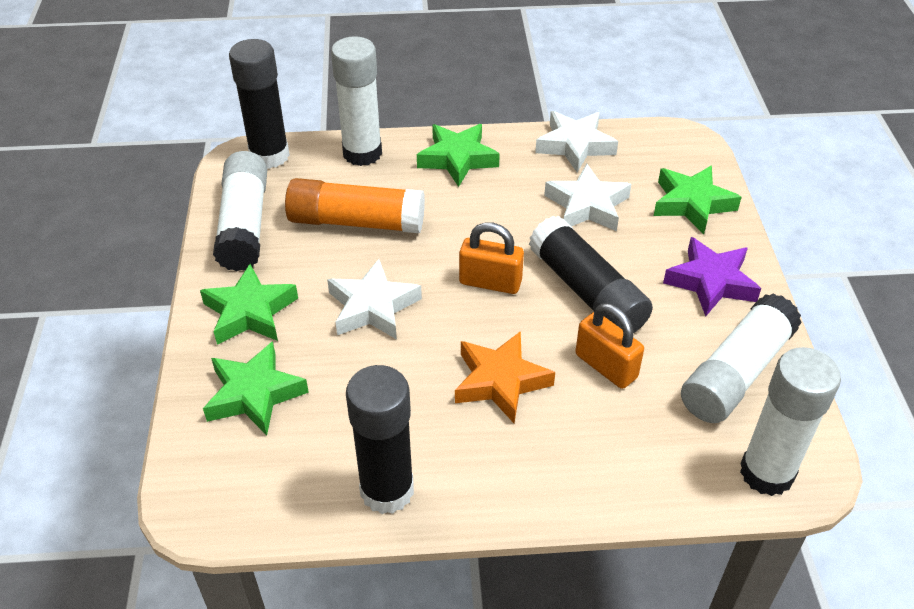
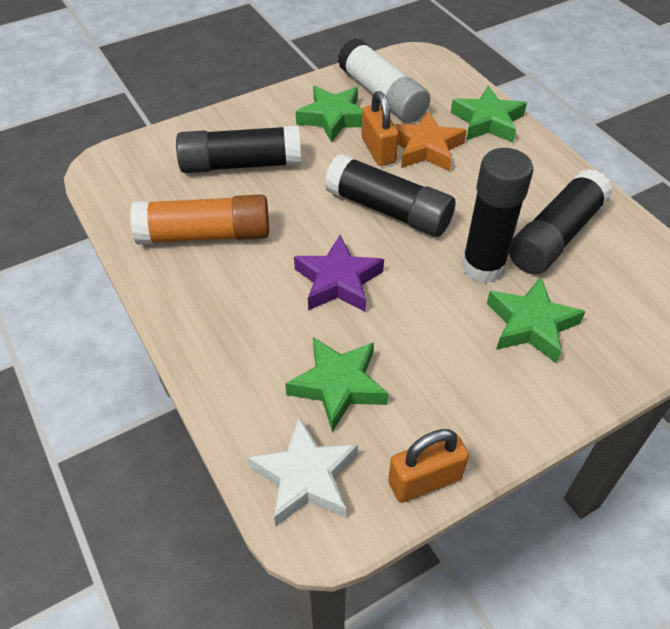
black glue stick: 3 -> 4
white glue stick: 4 -> 1
white star: 3 -> 1

